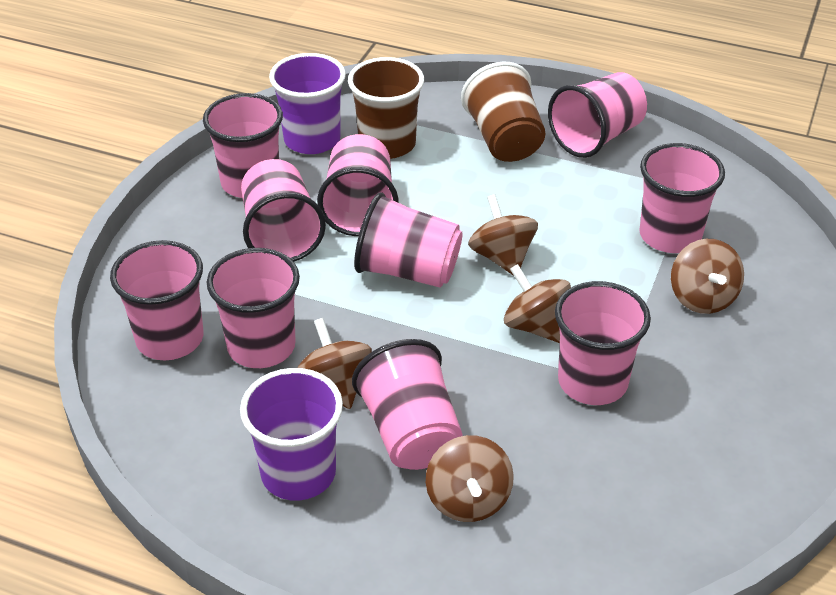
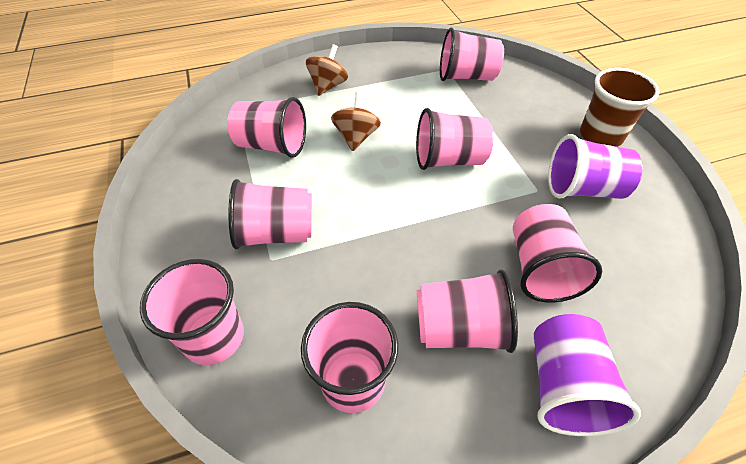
brown cup: 2 -> 1
brown spinning top: 5 -> 2
pink cup: 10 -> 8

